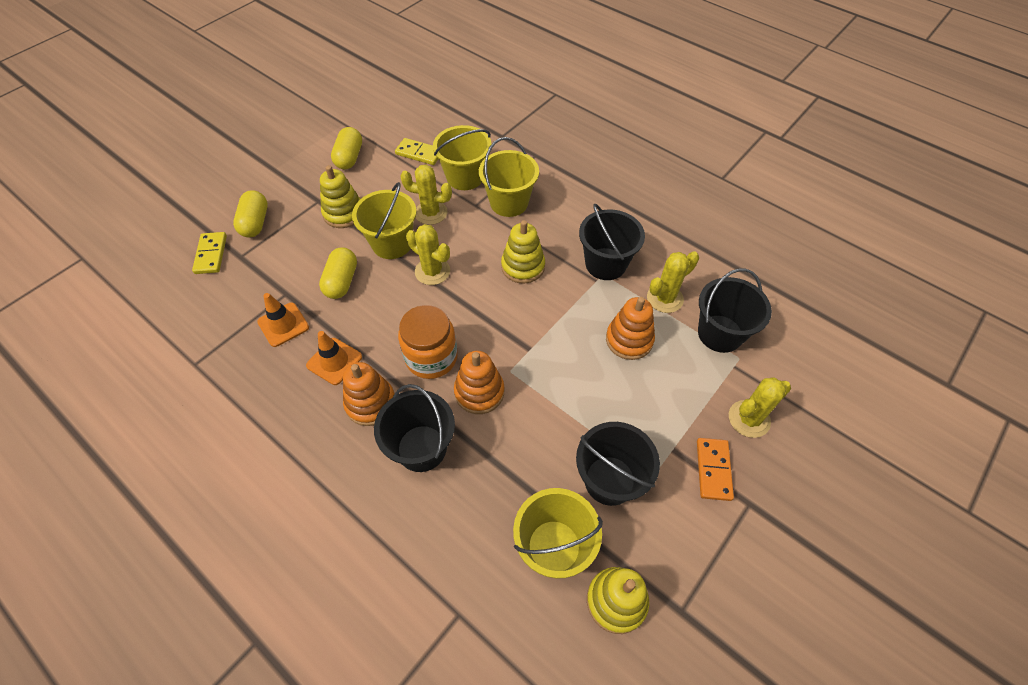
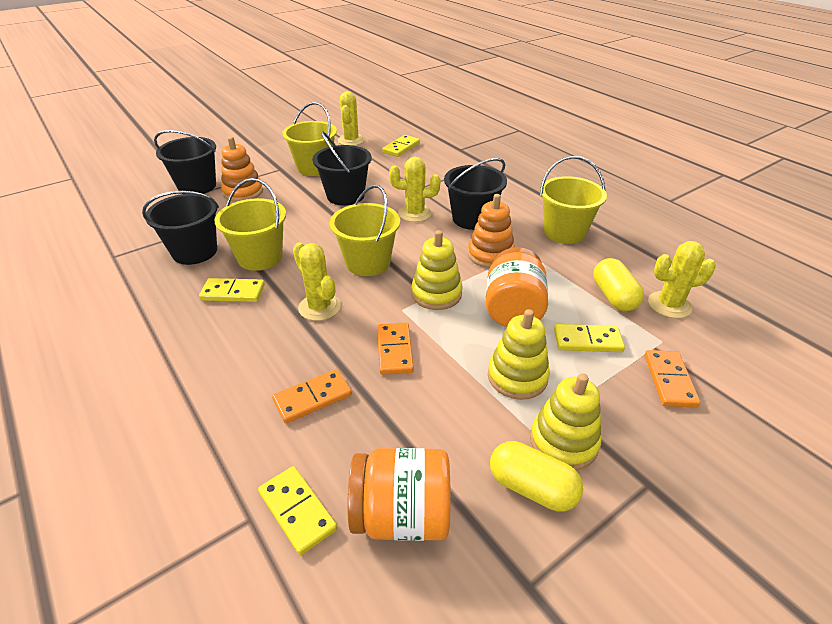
orange domino: 1 -> 3
orange jar: 1 -> 2
orange stacking toy: 3 -> 2
orange traffic cone: 2 -> 0
yellow capsule: 3 -> 2
yellow domino: 2 -> 4

